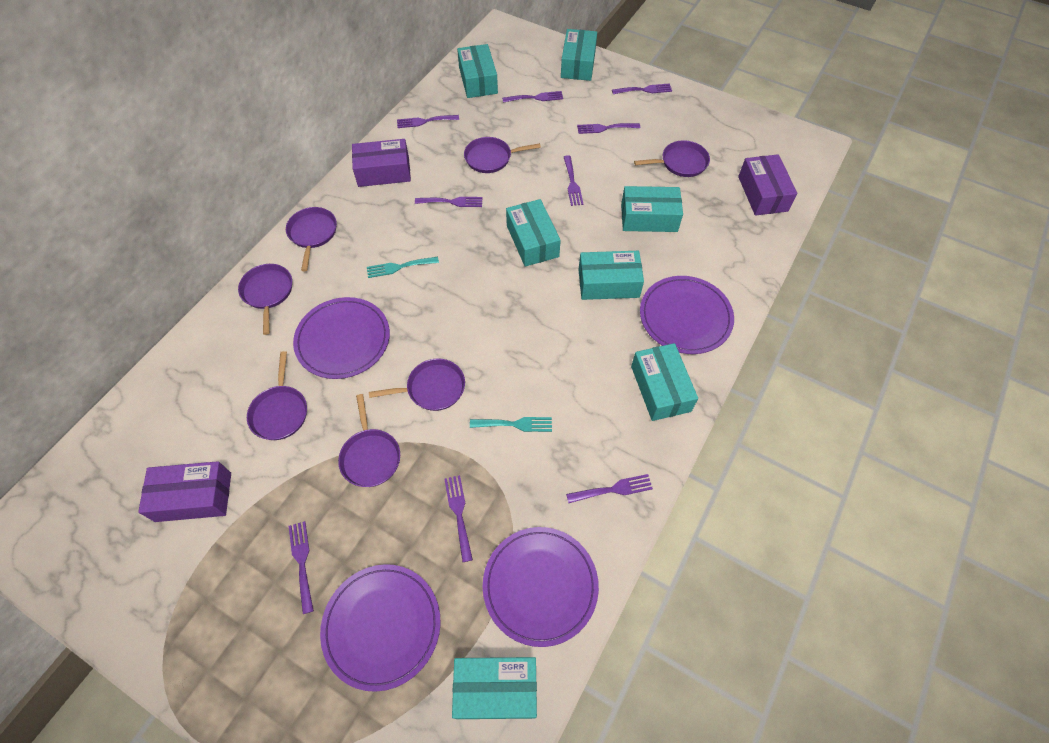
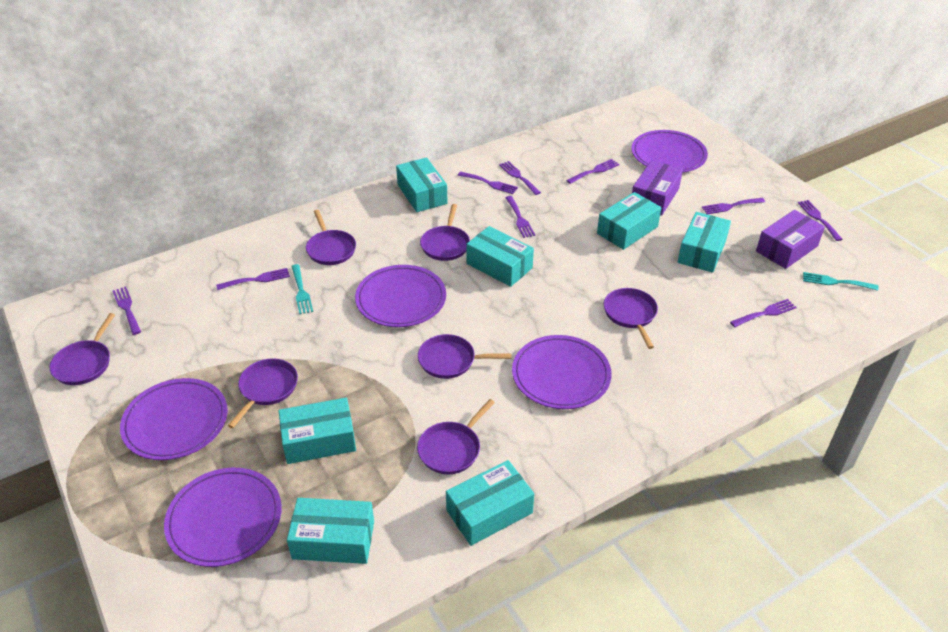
purple box: 3 -> 2
purple plate: 4 -> 5

